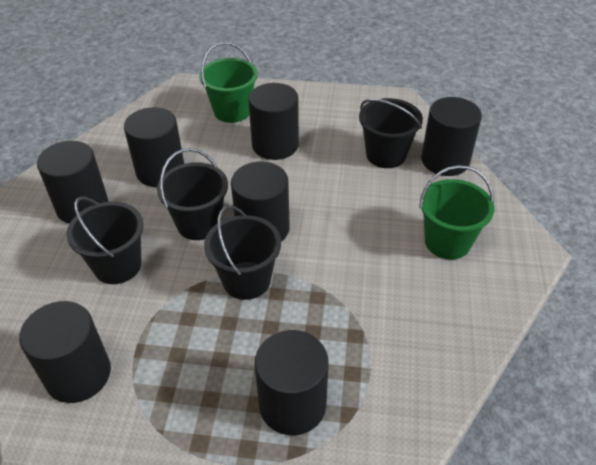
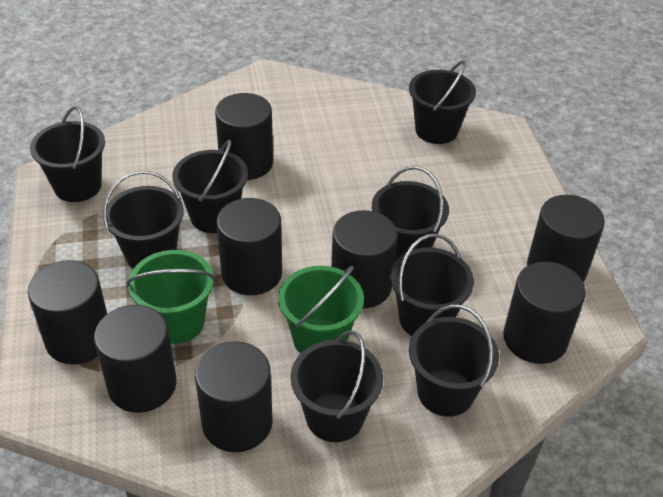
black bucket: 4 -> 8
black cylinder: 7 -> 8

